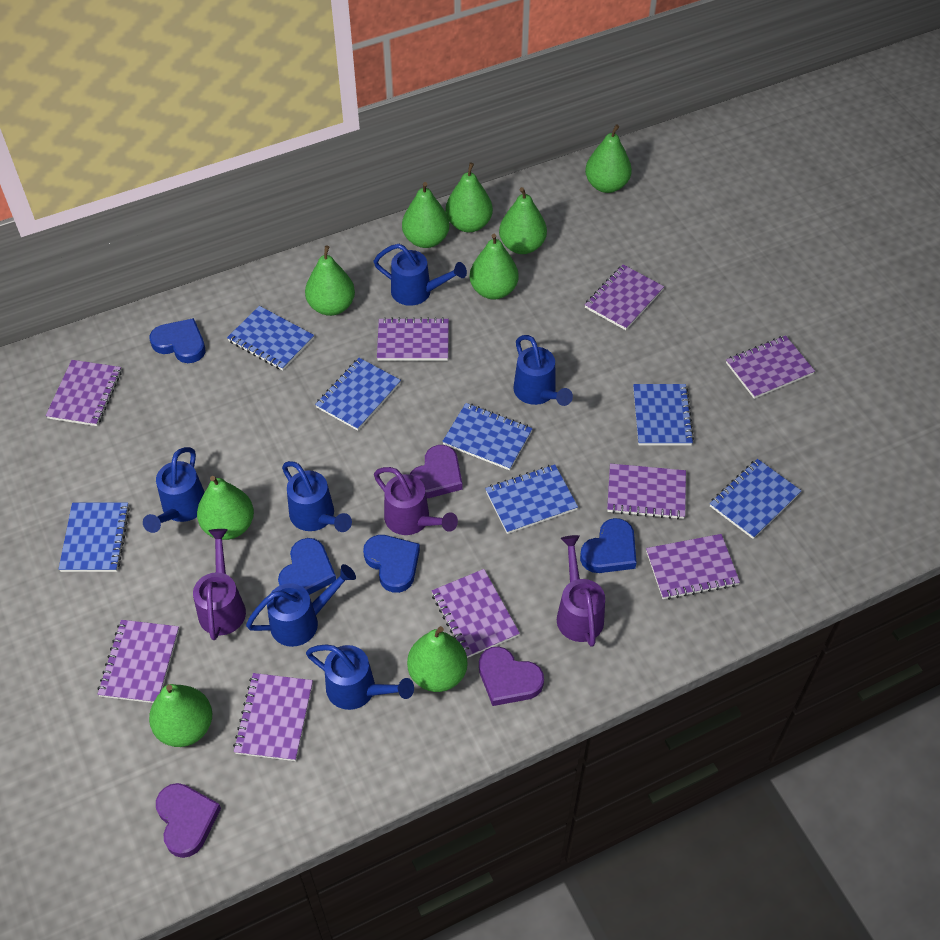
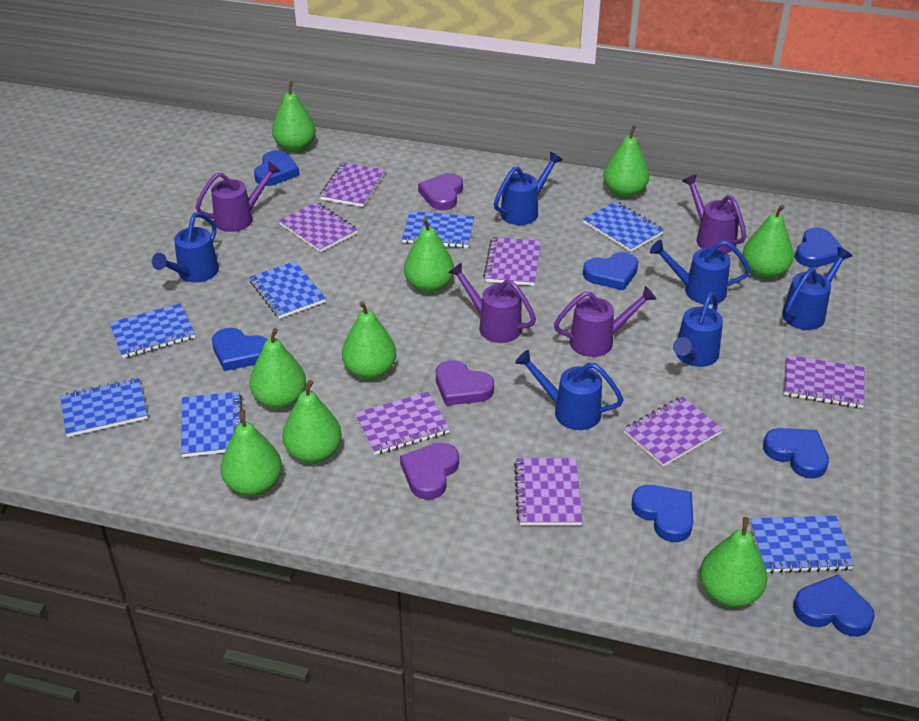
blue heart: 4 -> 7
purple notebook: 9 -> 7
purple watering can: 3 -> 4

